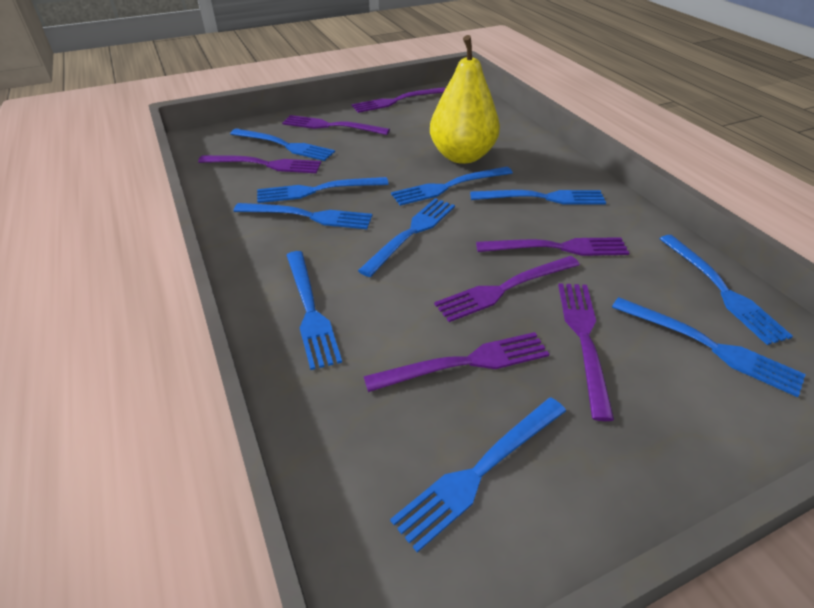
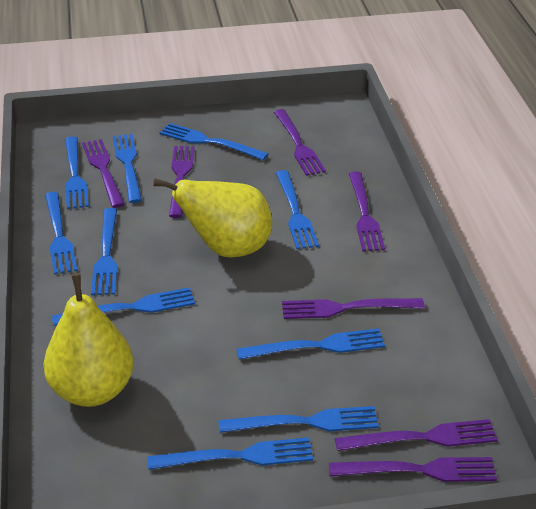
yellow pear: 1 -> 2

